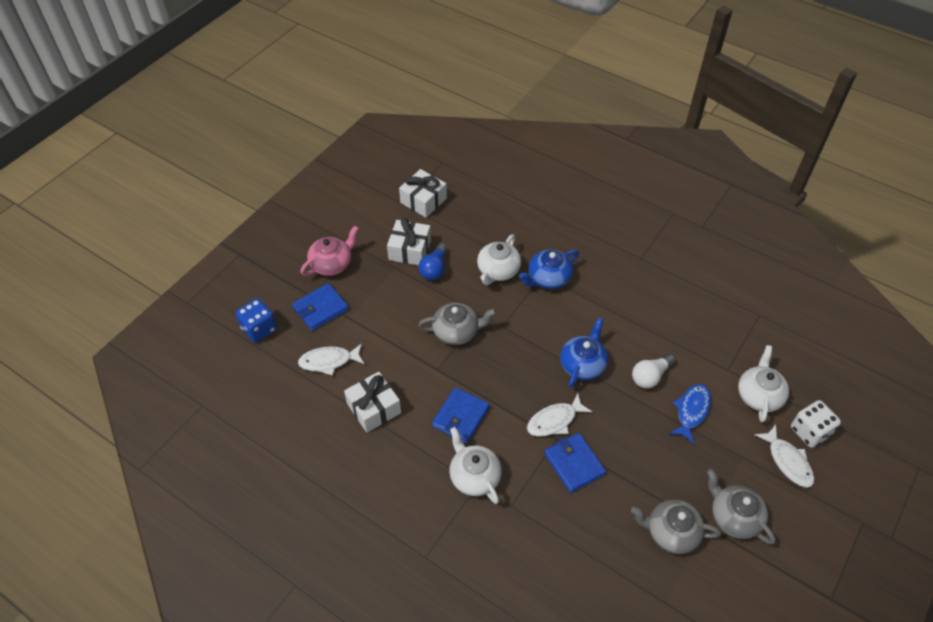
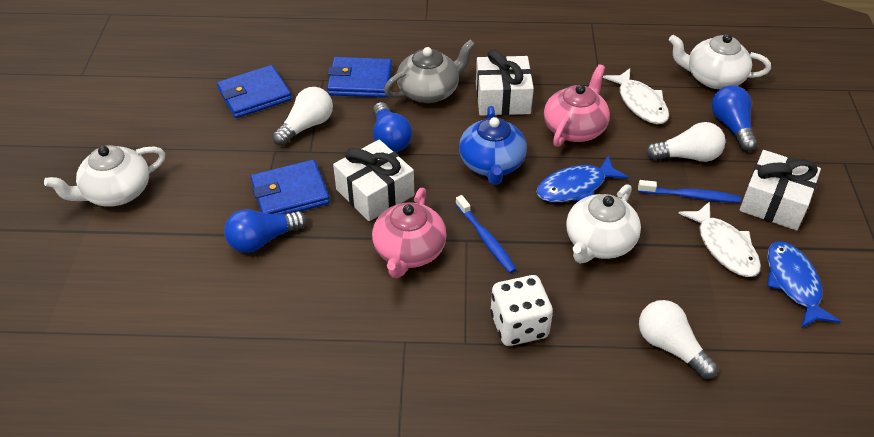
blue dice: 1 -> 0
blue fish: 1 -> 2
blue light bulb: 1 -> 3
blue teapot: 2 -> 1
blue toothbrush: 0 -> 2
grey teapot: 3 -> 1
pink teapot: 1 -> 2
white fish: 3 -> 2
white light bulb: 1 -> 3

